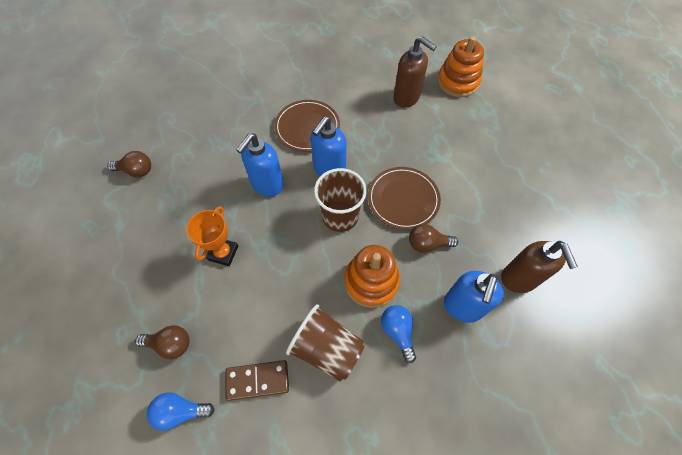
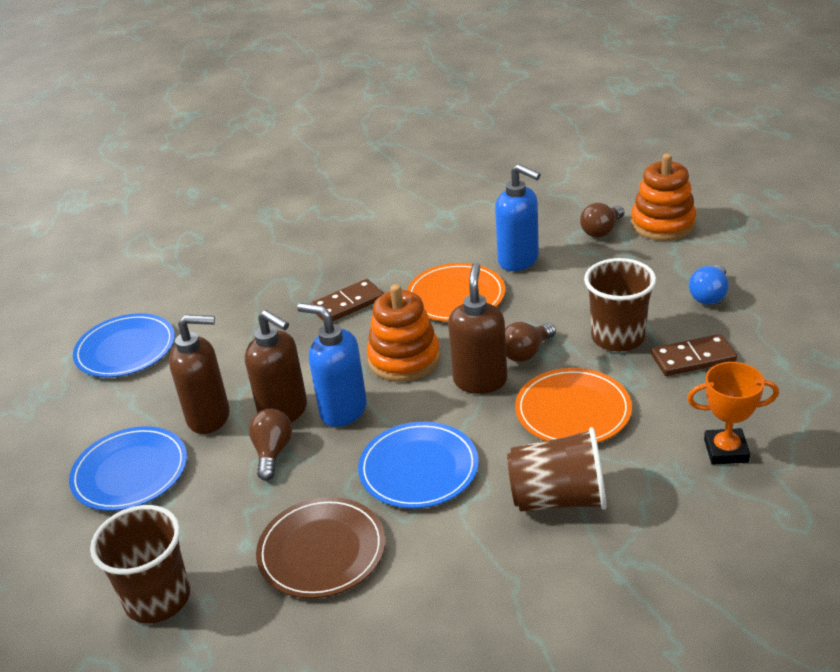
blue light bulb: 2 -> 1
blue plate: 0 -> 3
blue soap dispenser: 3 -> 2
brown cup: 2 -> 3
brown domino: 1 -> 2
brown plate: 2 -> 1
brown soap dispenser: 2 -> 3
orange plate: 0 -> 2

